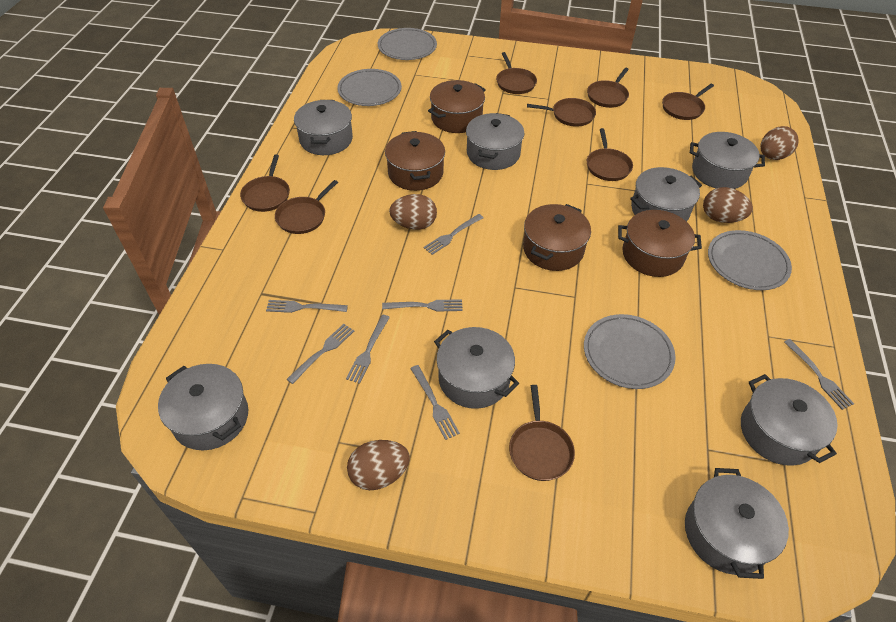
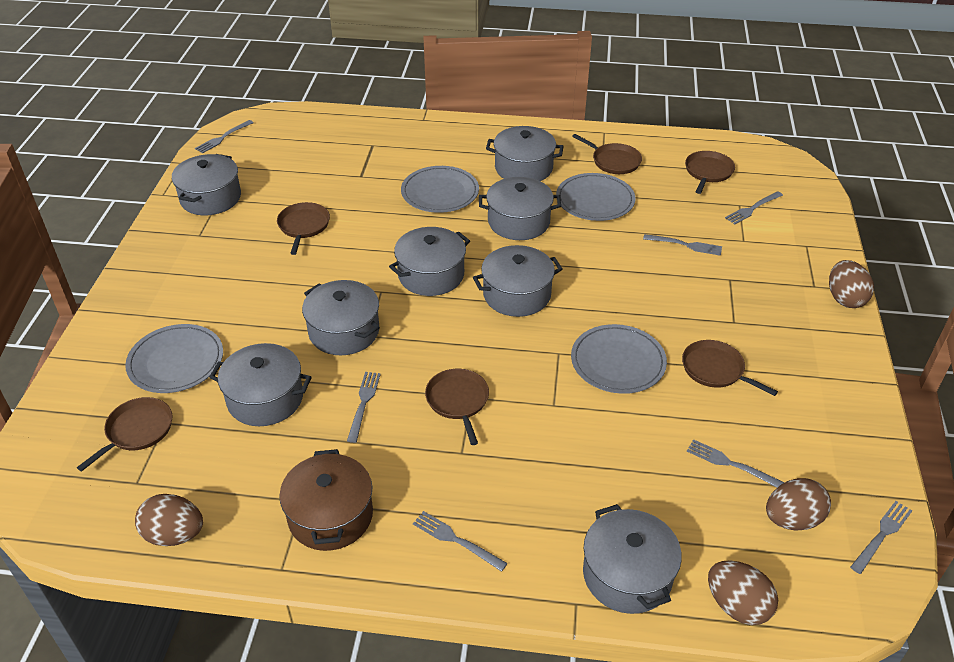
brown pan: 8 -> 6
brown pot: 4 -> 1

